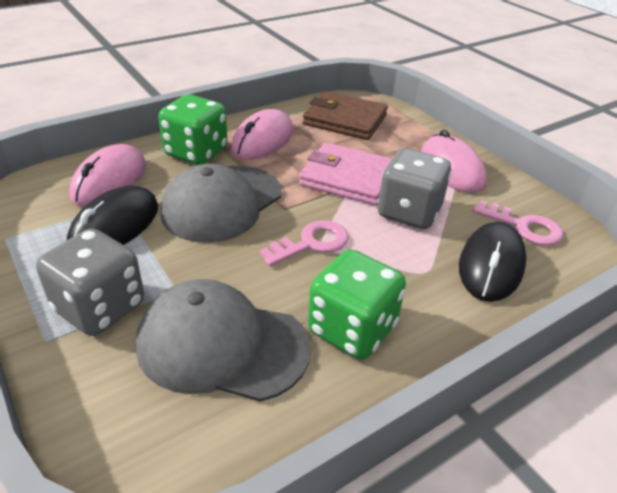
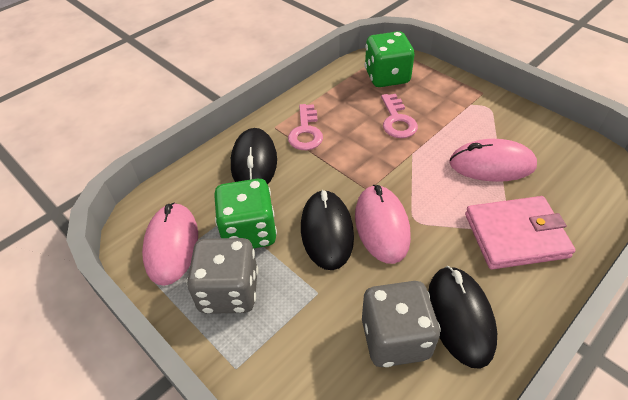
black mouse: 2 -> 3
brown wallet: 1 -> 0
grey cap: 2 -> 0

